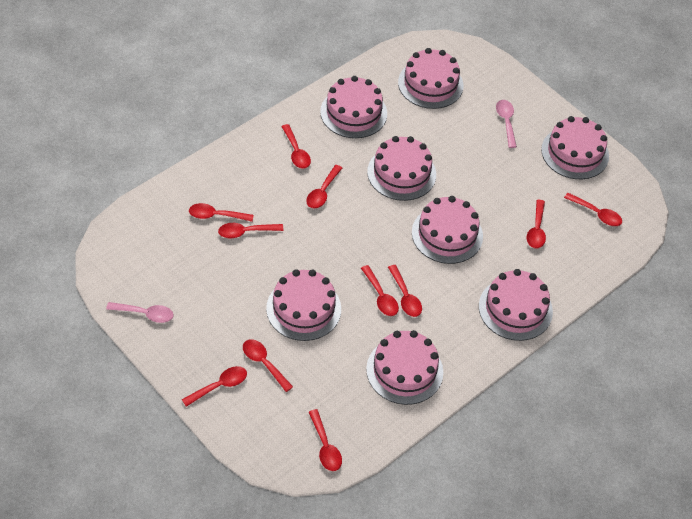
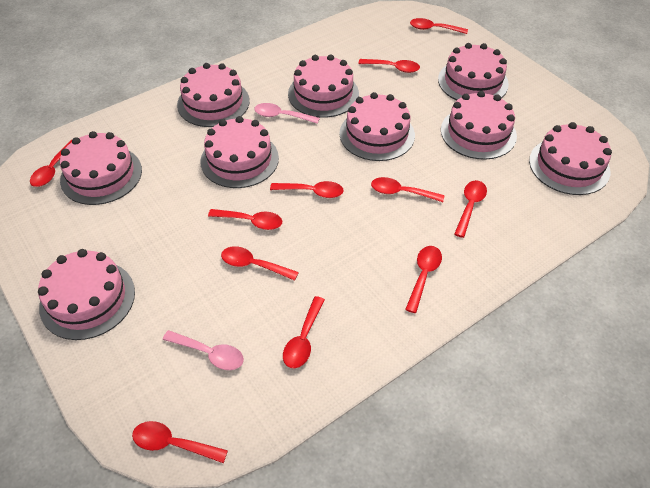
pink cake: 8 -> 9

